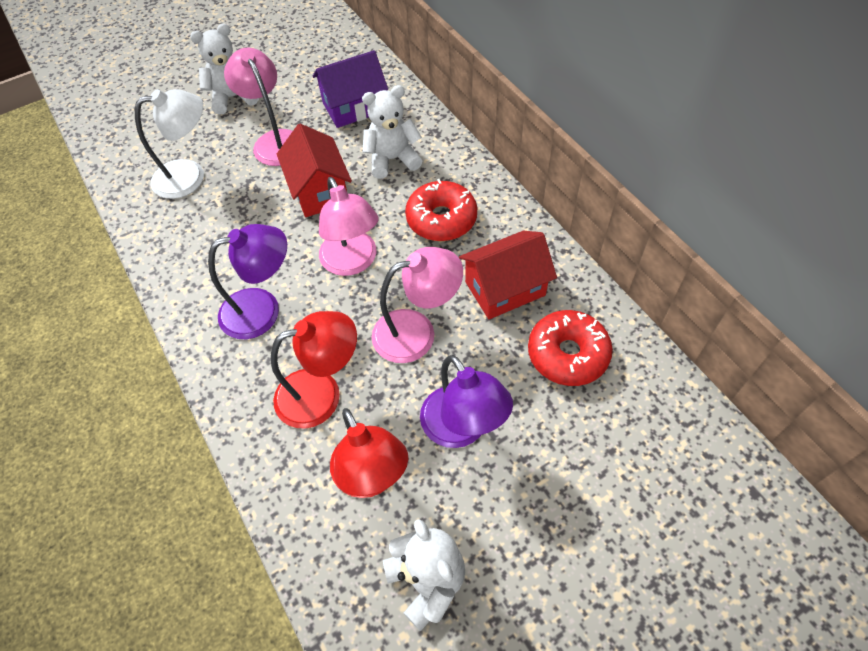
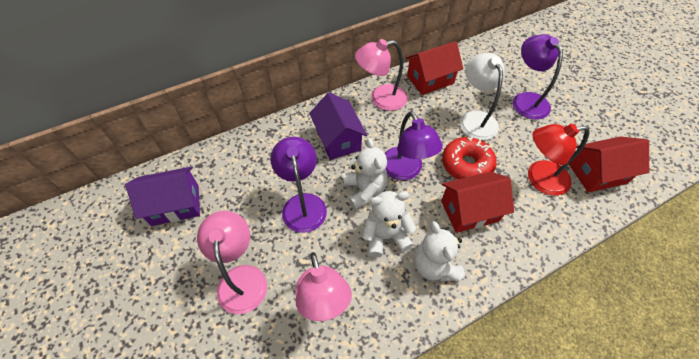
purple house: 1 -> 2
purple lamp: 2 -> 3
red donut: 2 -> 1
red house: 2 -> 3
red lamp: 2 -> 1

